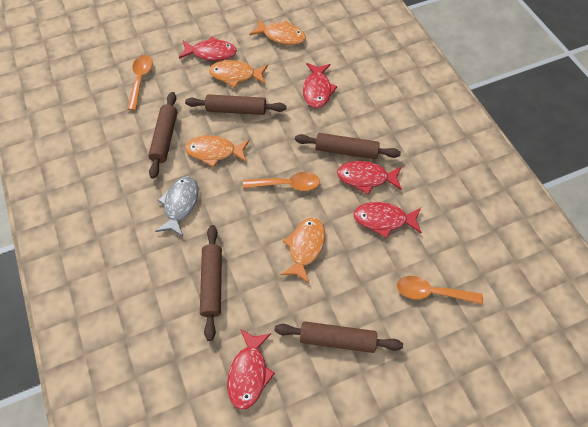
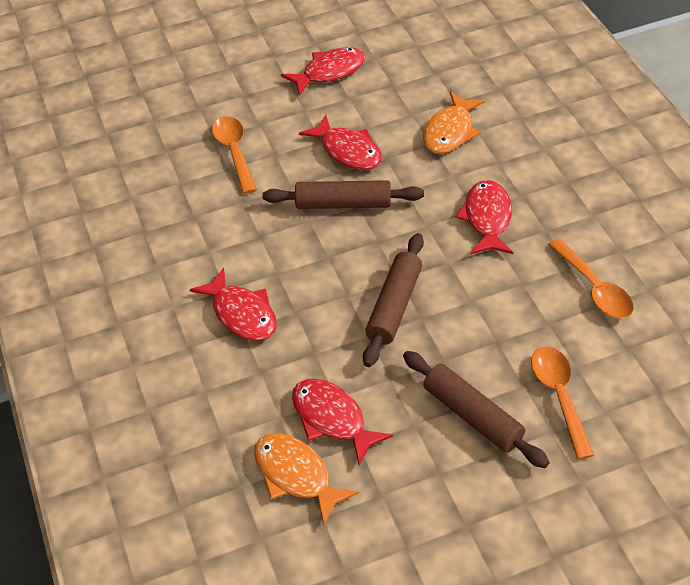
brown rolling pin: 5 -> 3
grey fish: 1 -> 0
orange fish: 4 -> 2

